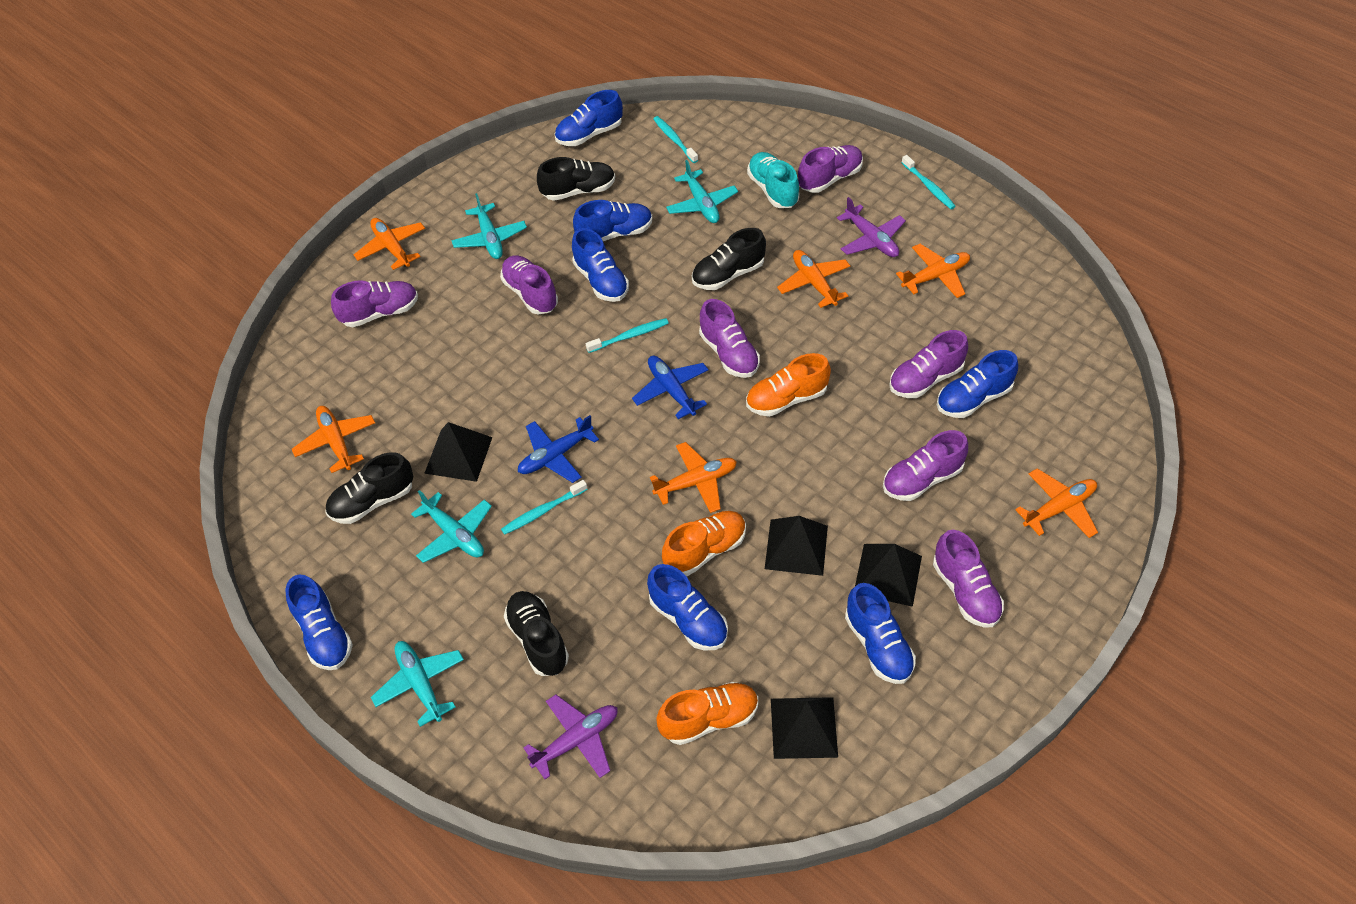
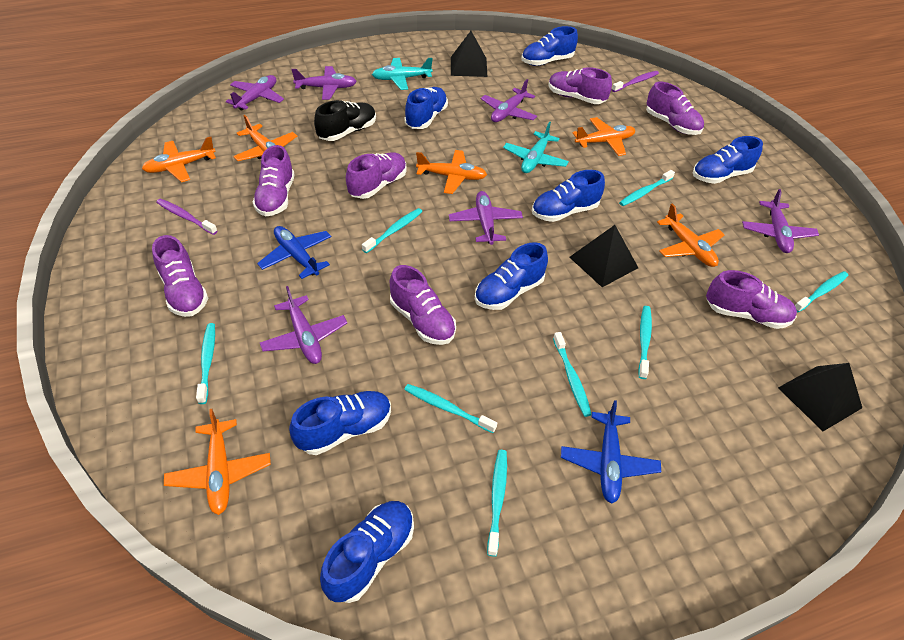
black pyramid: 4 -> 3
black shoe: 4 -> 1
orange shoe: 3 -> 0
purple plane: 2 -> 6
purple toothbrush: 0 -> 2
turquoise plane: 4 -> 2
turquoise shoe: 1 -> 0
turquoise toothbrush: 4 -> 8

